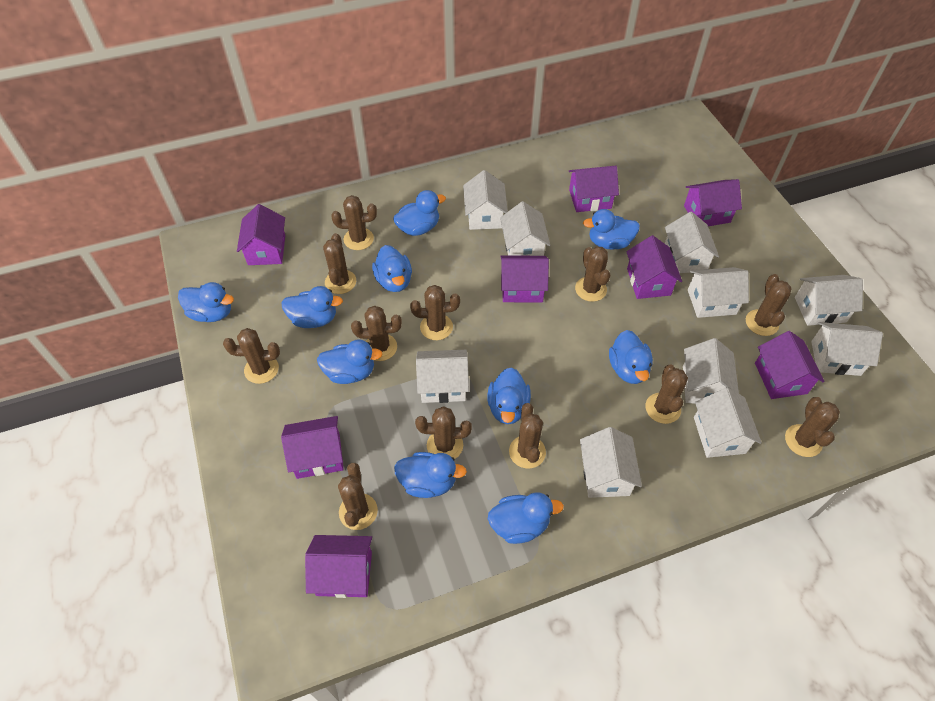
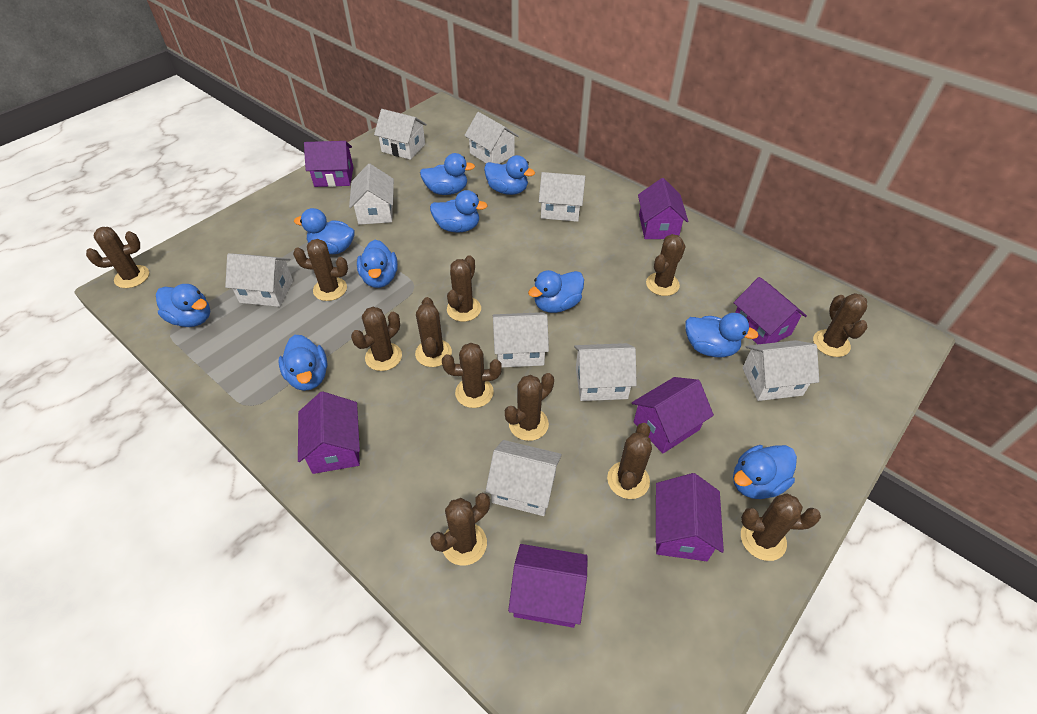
purple house: 8 -> 7
white house: 10 -> 9

